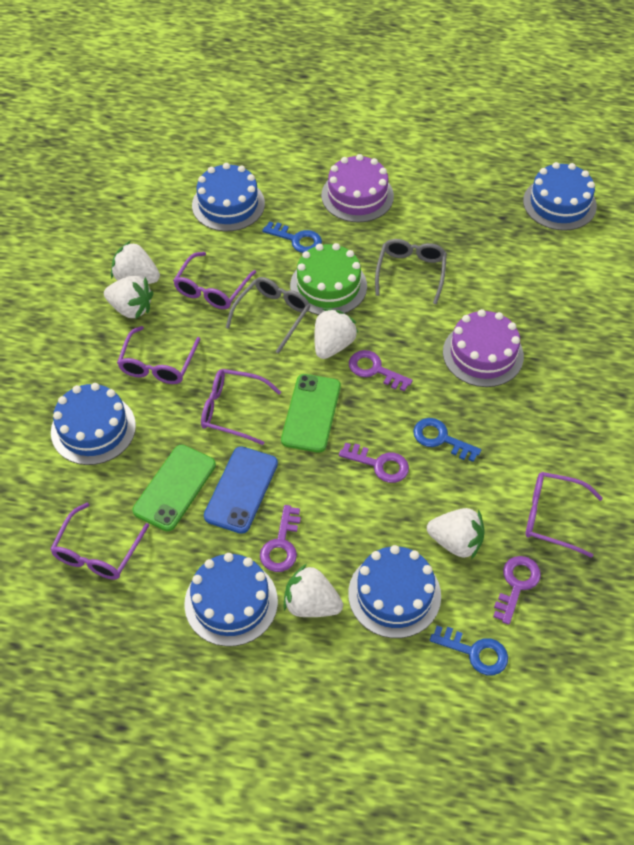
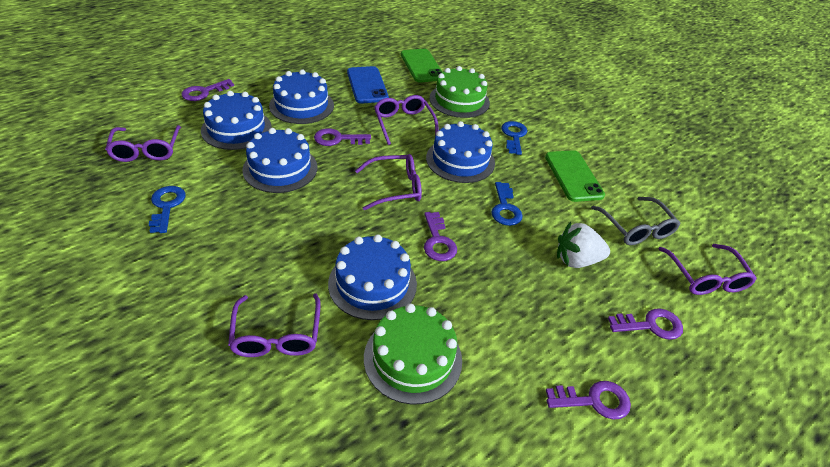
green cake: 1 -> 2
grey glasses: 2 -> 1
purple cake: 2 -> 0
purple key: 4 -> 5
white strawberry: 5 -> 1

